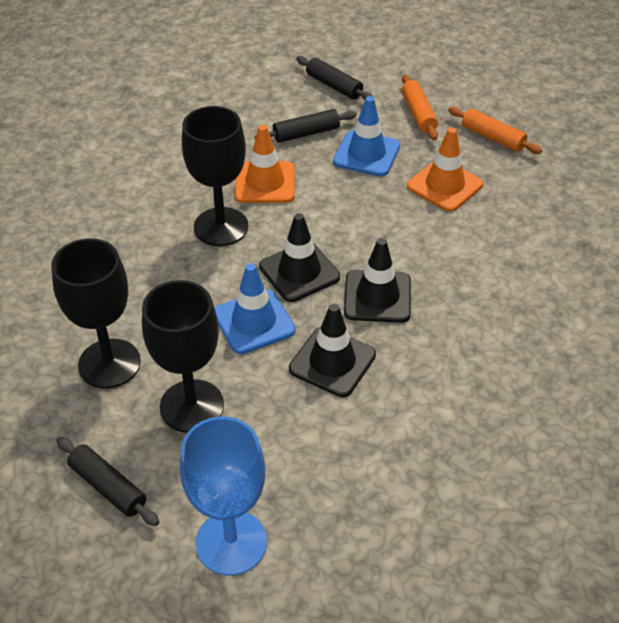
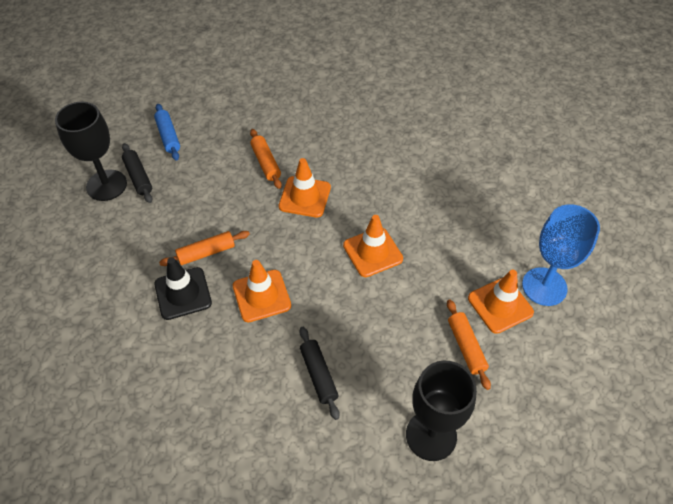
black goblet: 3 -> 2
black rolling pin: 3 -> 2
black traffic cone: 3 -> 1
blue rolling pin: 0 -> 1
blue traffic cone: 2 -> 0
orange rolling pin: 2 -> 3
orange traffic cone: 2 -> 4

